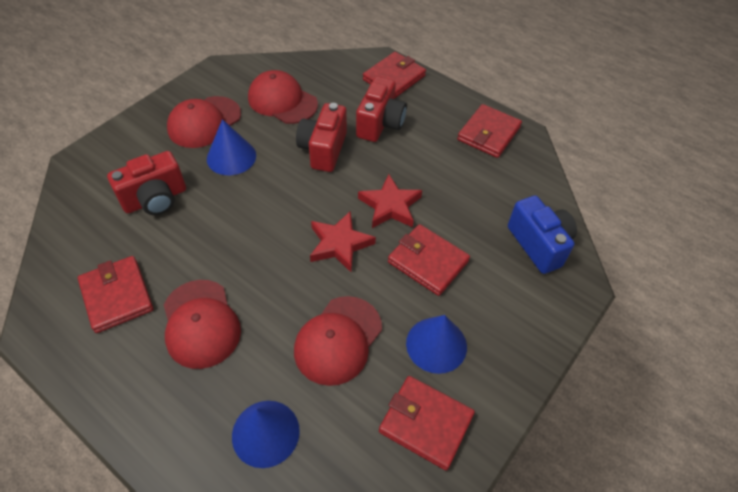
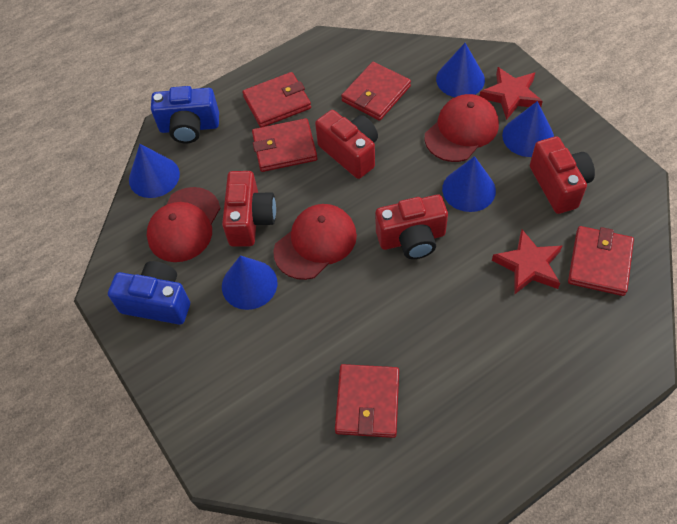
blue camera: 1 -> 2
blue cone: 3 -> 5
red camera: 3 -> 4
red cap: 4 -> 3

